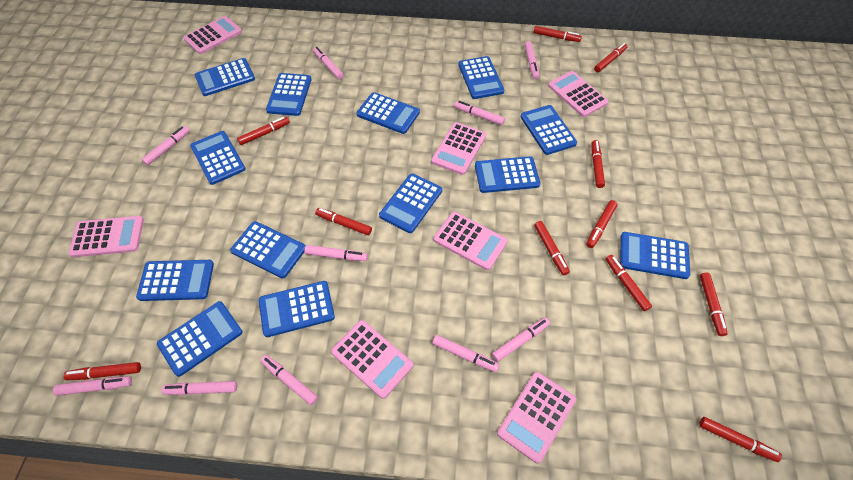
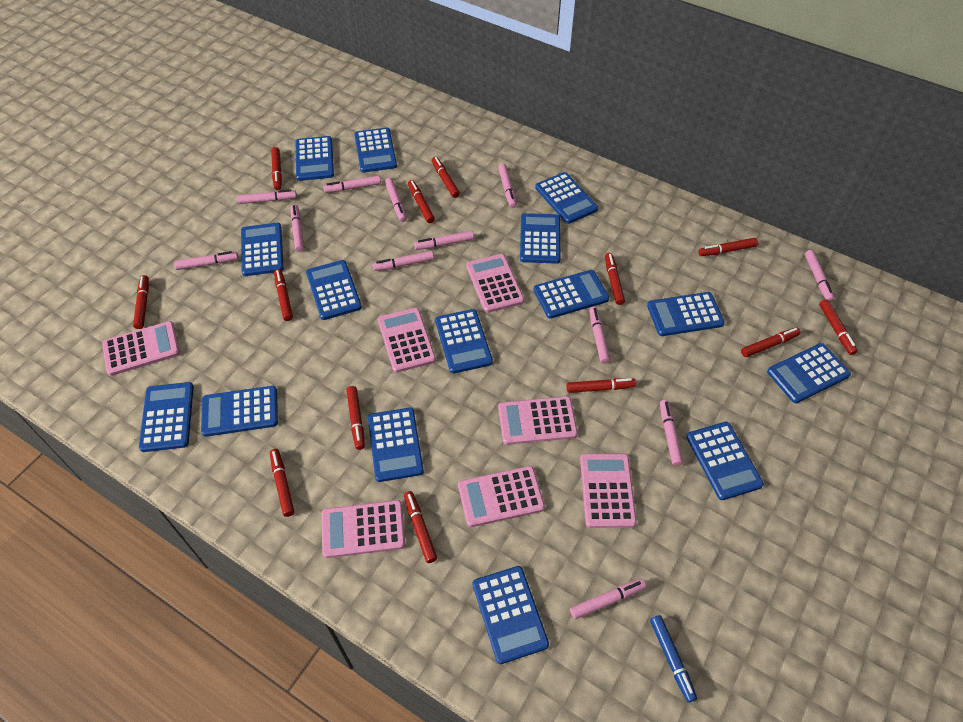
blue calculator: 13 -> 15
blue marker: 0 -> 1
pink marker: 10 -> 12
red marker: 11 -> 13

